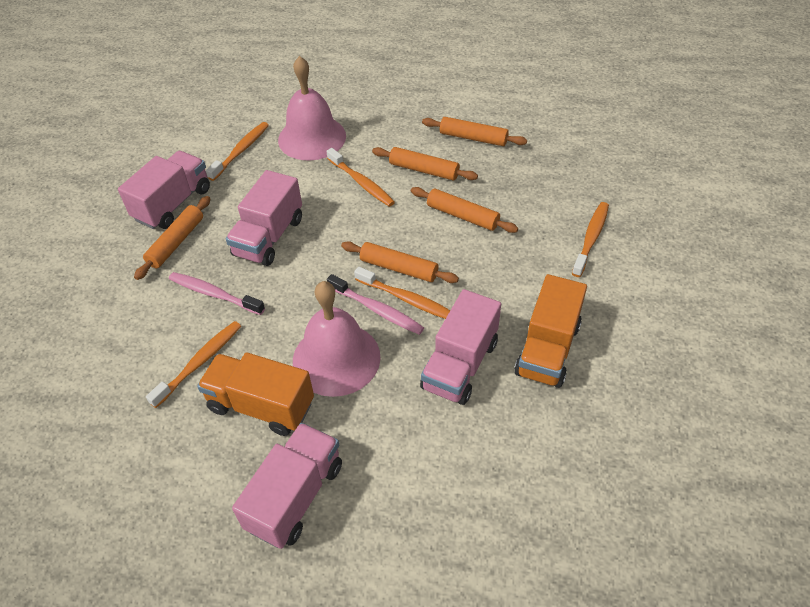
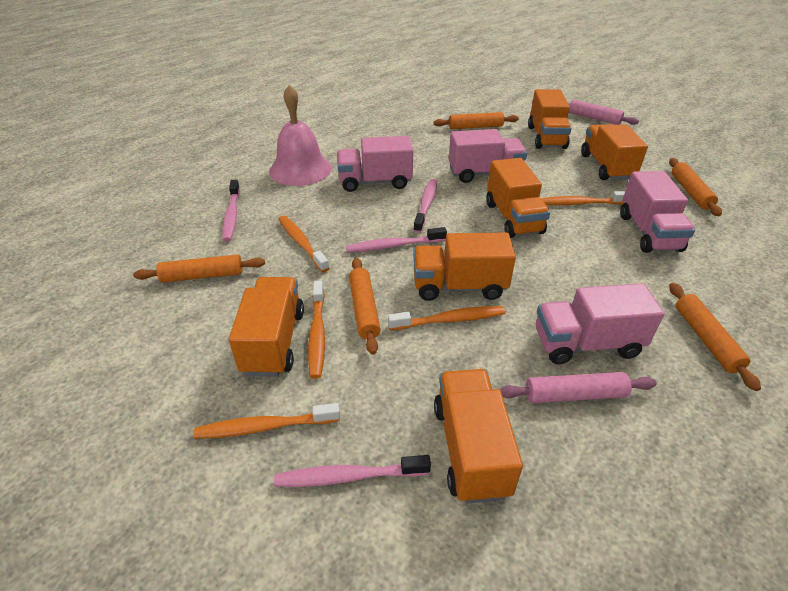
orange truck: 2 -> 6
pink bell: 2 -> 1
pink rolling pin: 0 -> 2
pink toothbrush: 2 -> 4

